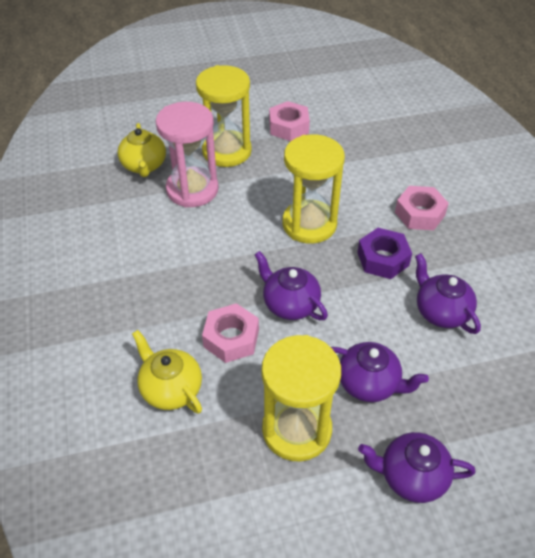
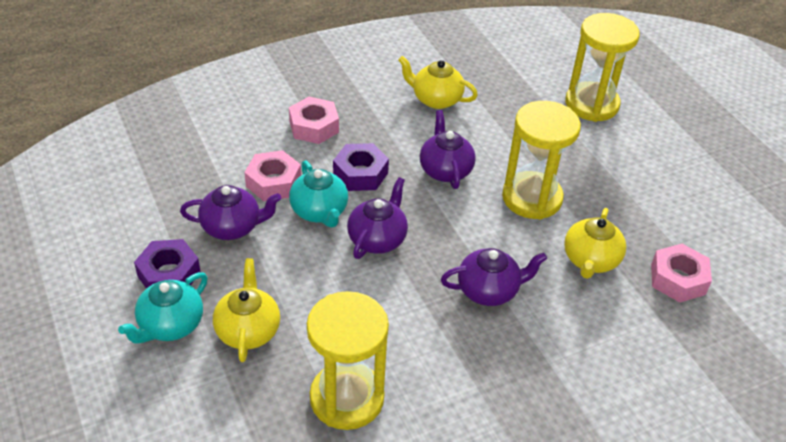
pink hourglass: 1 -> 0
purple nut: 1 -> 2
turquoise teapot: 0 -> 2
yellow teapot: 2 -> 3

